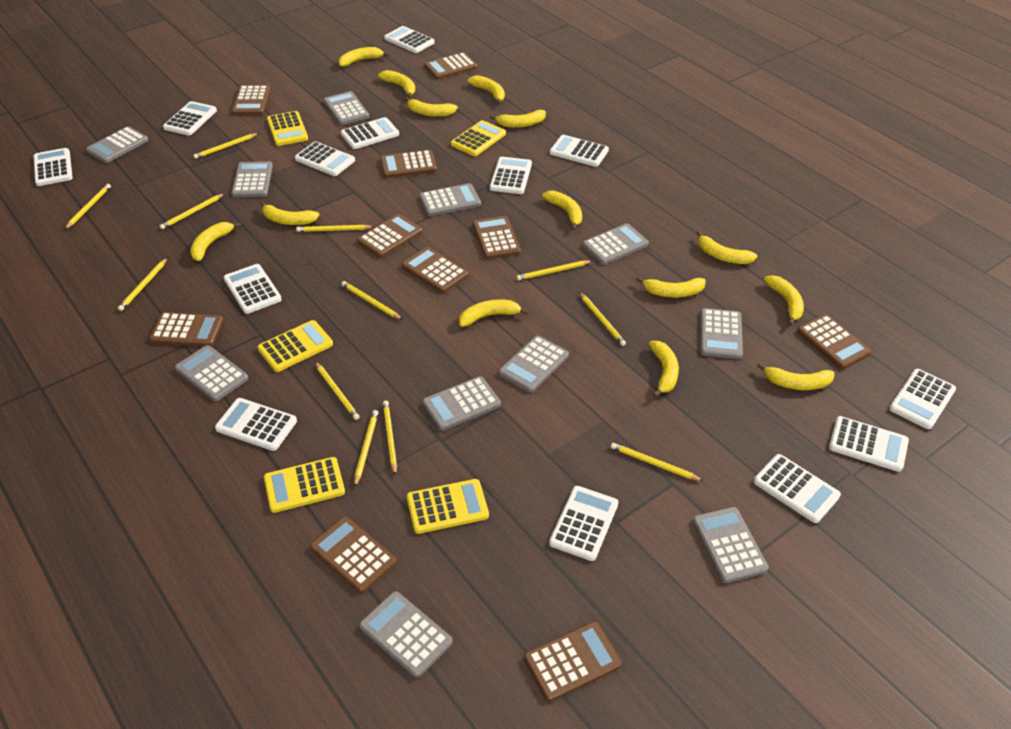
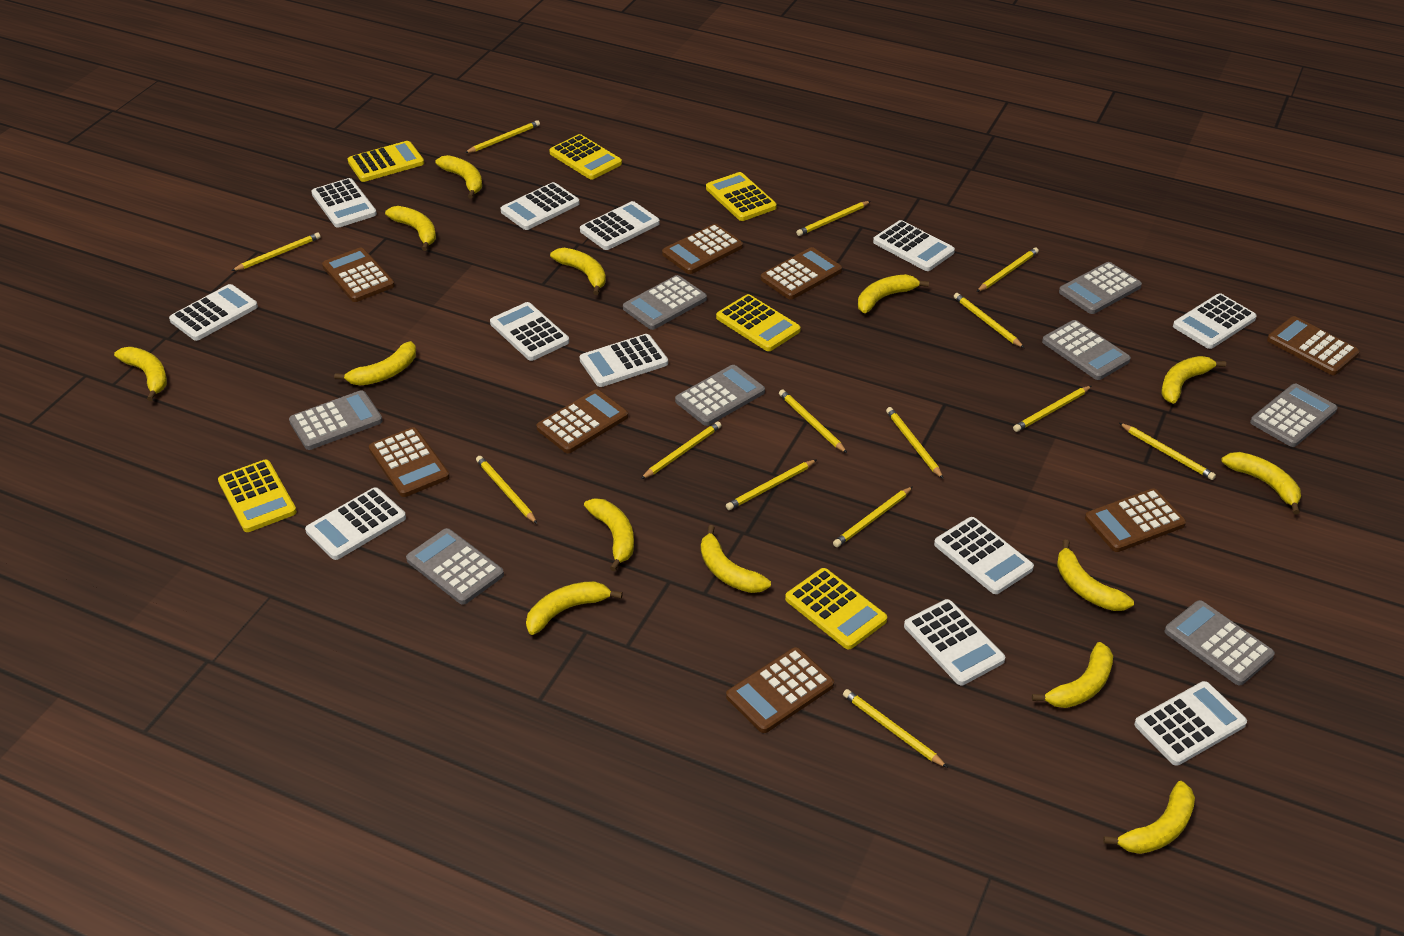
brown calculator: 10 -> 8
grey calculator: 11 -> 8
white calculator: 13 -> 12
yellow calculator: 5 -> 6
yellow pencil: 12 -> 14

